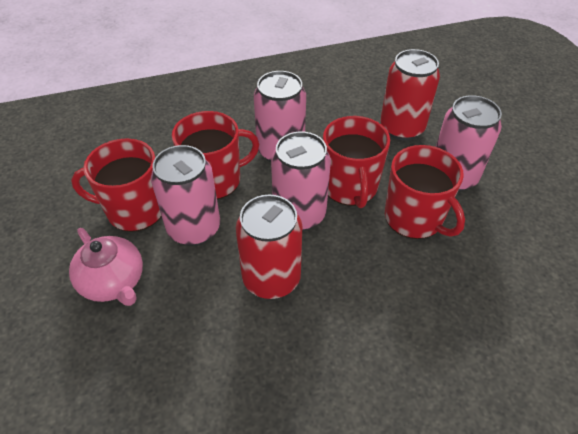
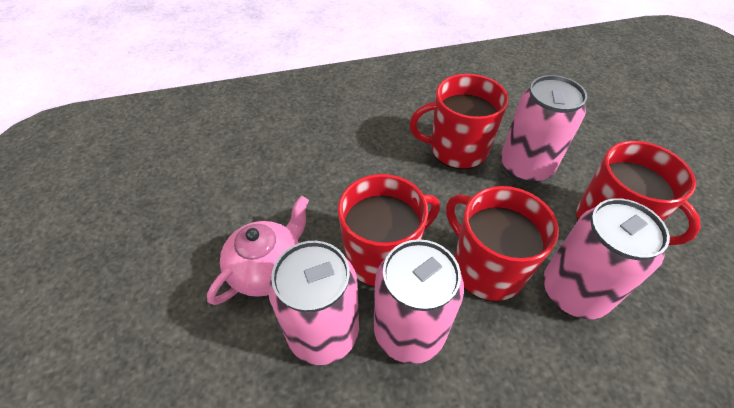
red can: 2 -> 0

